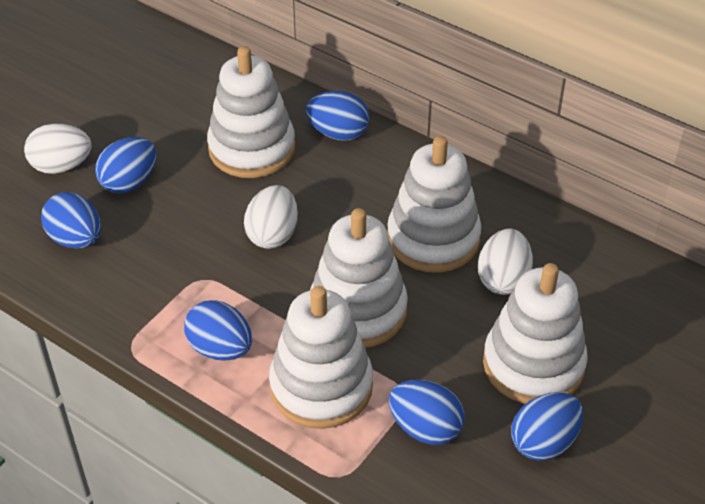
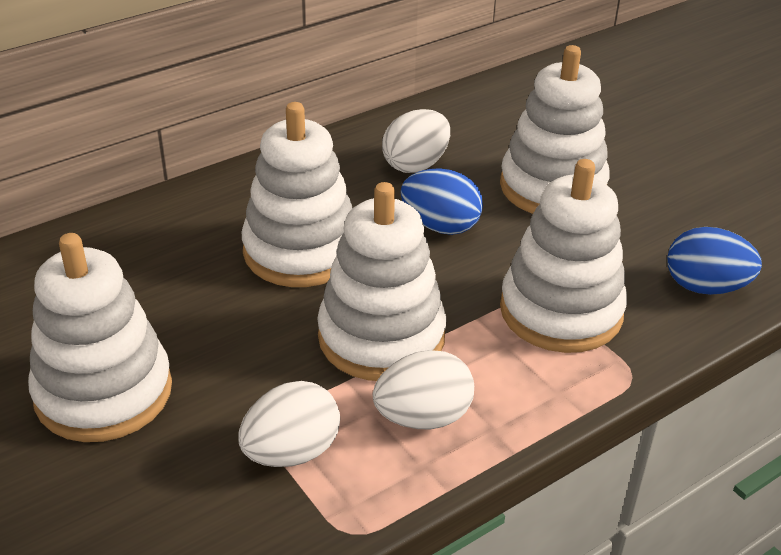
blue egg: 6 -> 2

